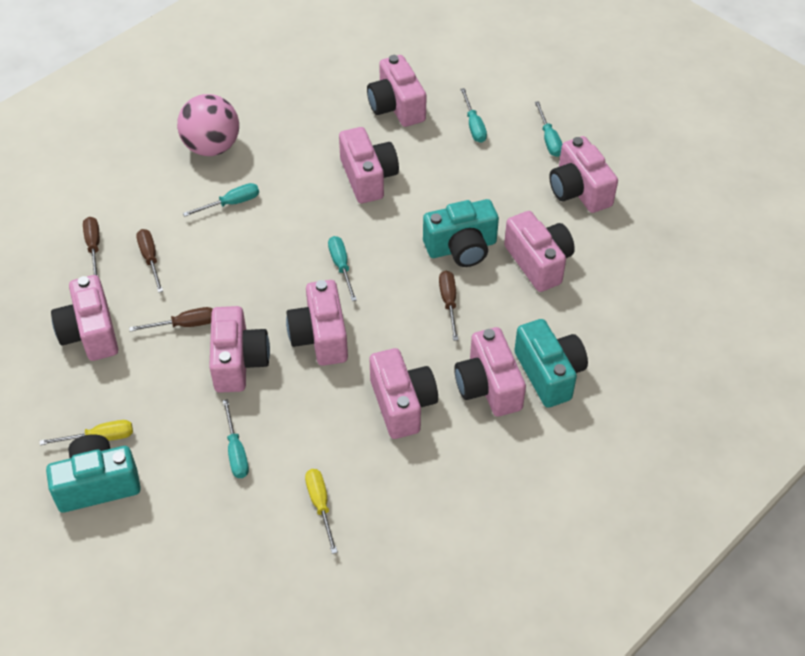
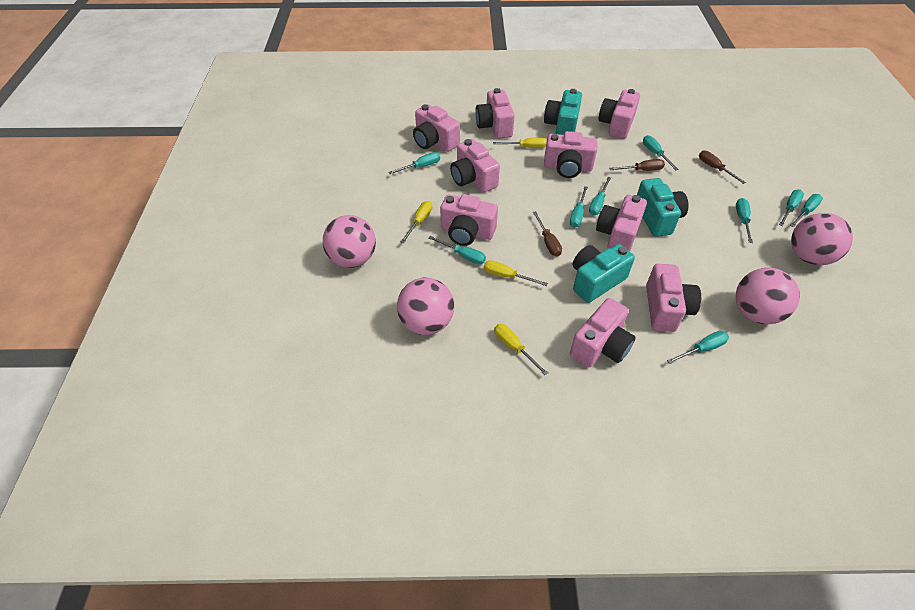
brown screwdriver: 4 -> 3
pink ball: 1 -> 4
turquoise screwdriver: 5 -> 9
yellow screwdriver: 2 -> 4

